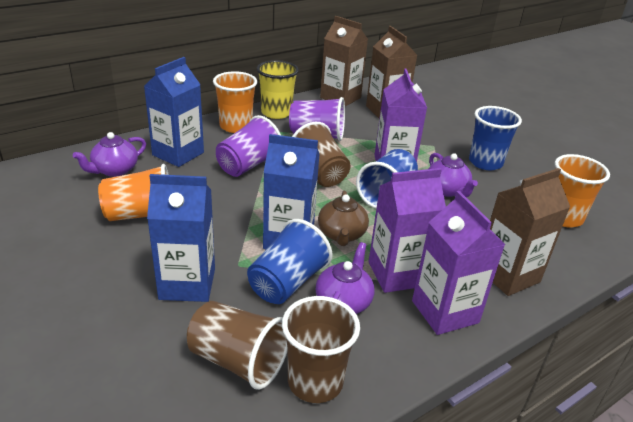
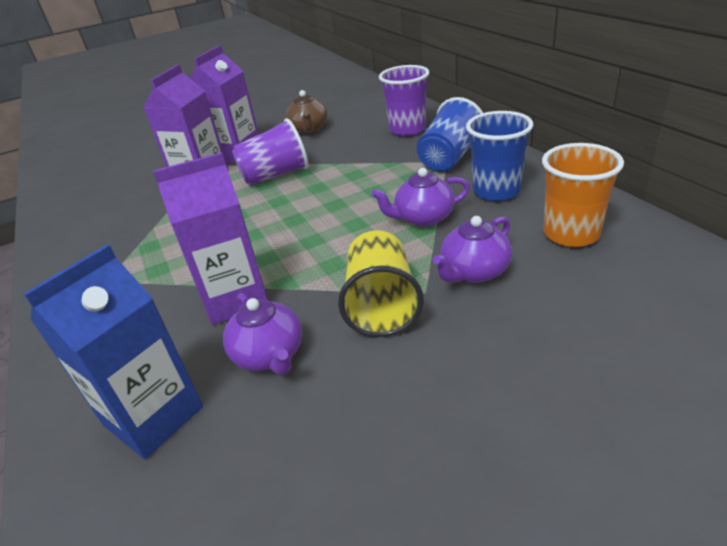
blue carton: 3 -> 1
blue cup: 3 -> 2
brown carton: 3 -> 0
brown cup: 3 -> 0
orange cup: 3 -> 1

